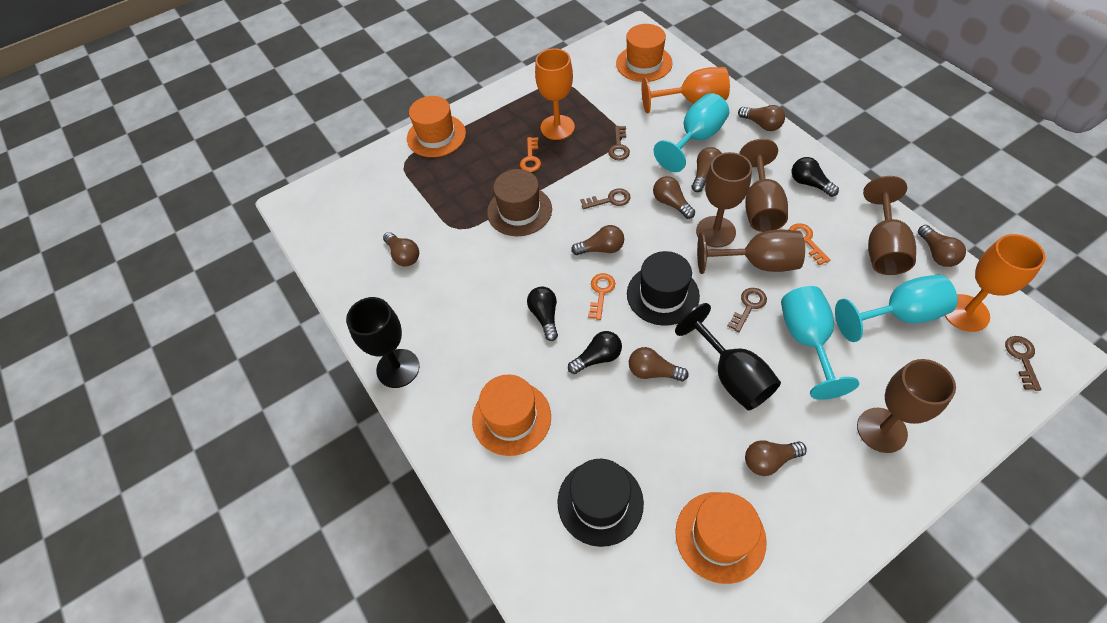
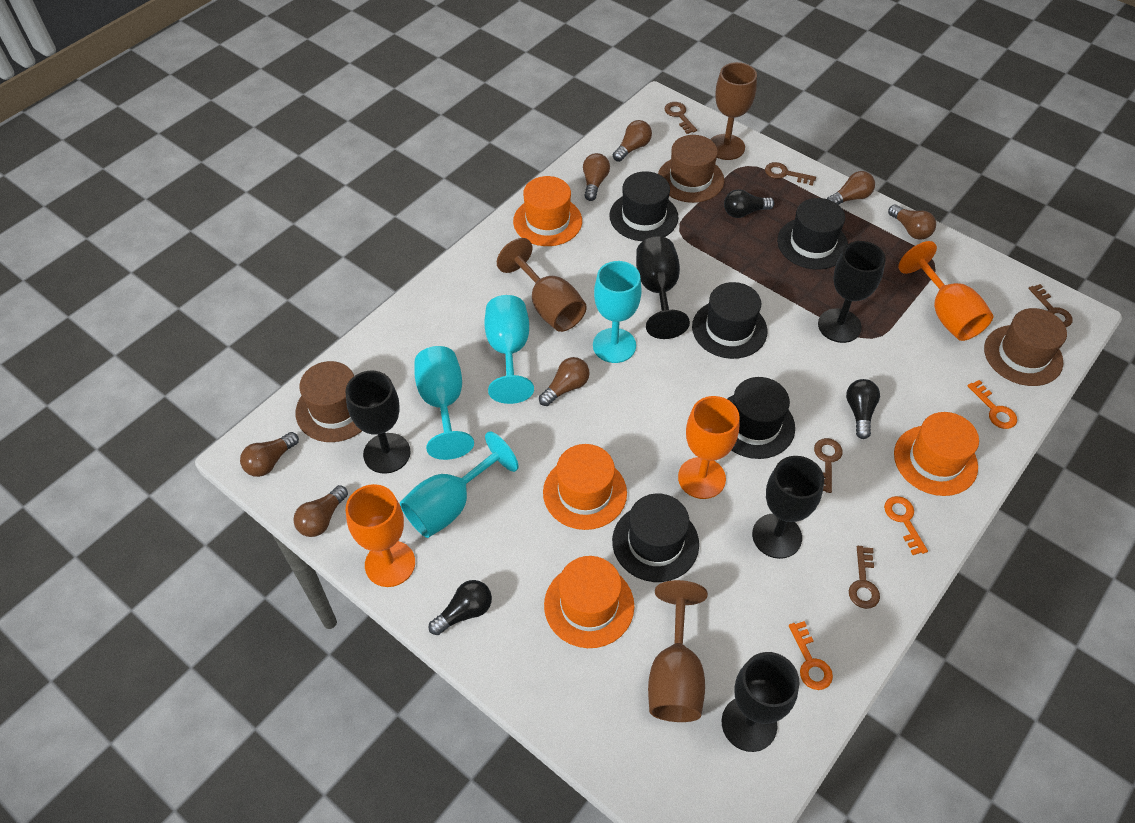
black goblet: 2 -> 5
black hat: 2 -> 5
brown goblet: 5 -> 3
brown hat: 1 -> 3
brown key: 4 -> 5
brown light bulb: 8 -> 7
turquoise goblet: 3 -> 4

